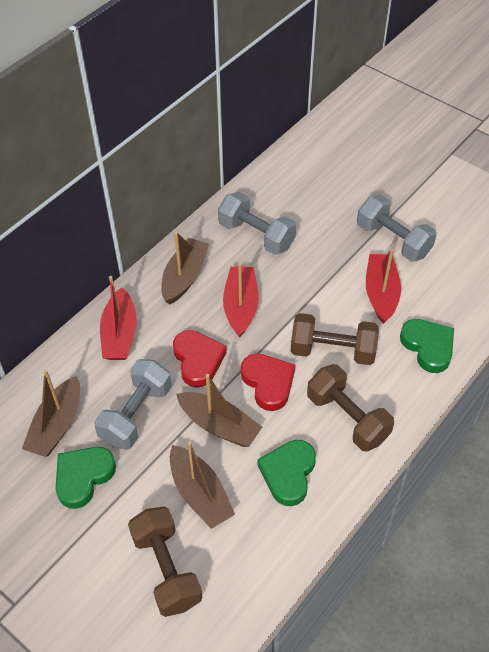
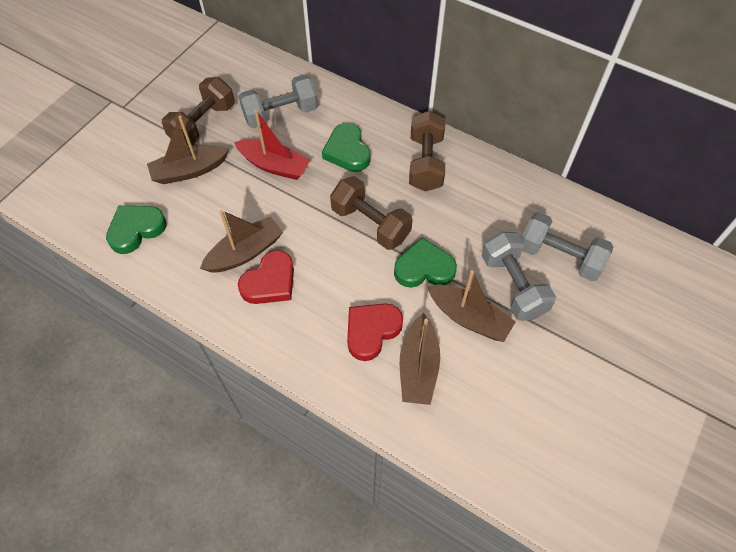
red boat: 3 -> 1

